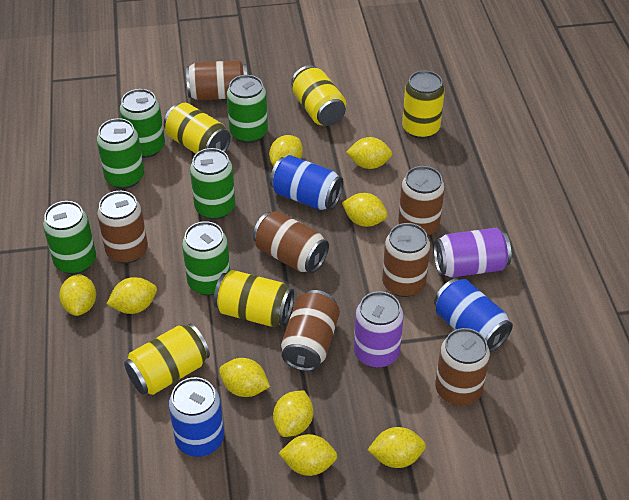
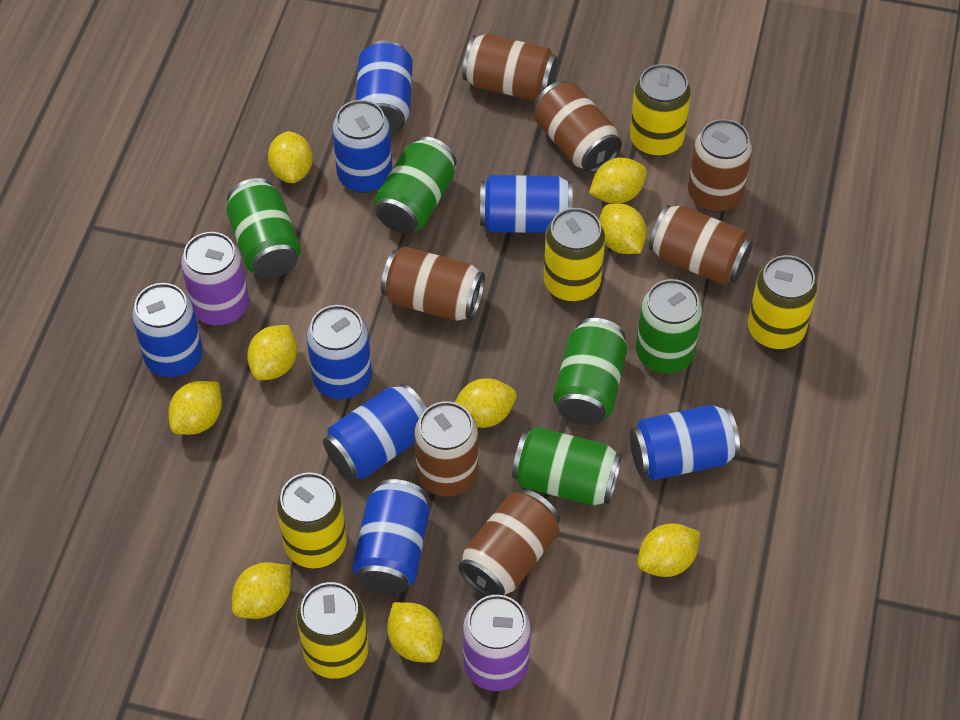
blue can: 3 -> 8
green can: 6 -> 5

